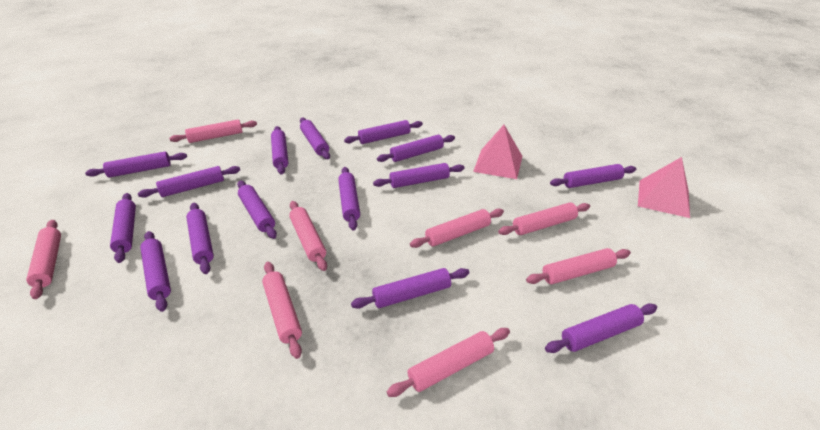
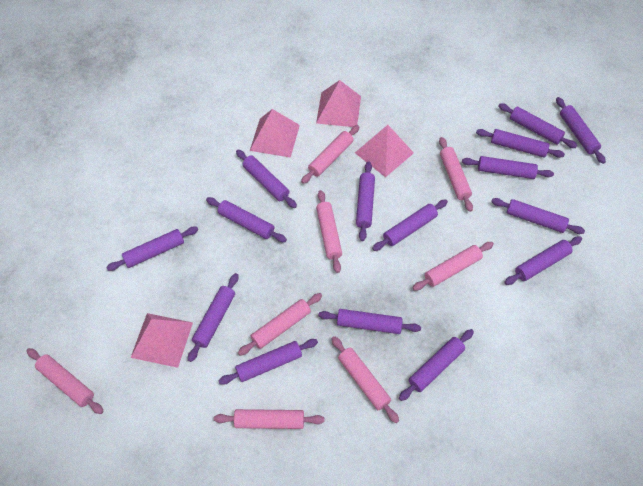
pink pyramid: 2 -> 4

